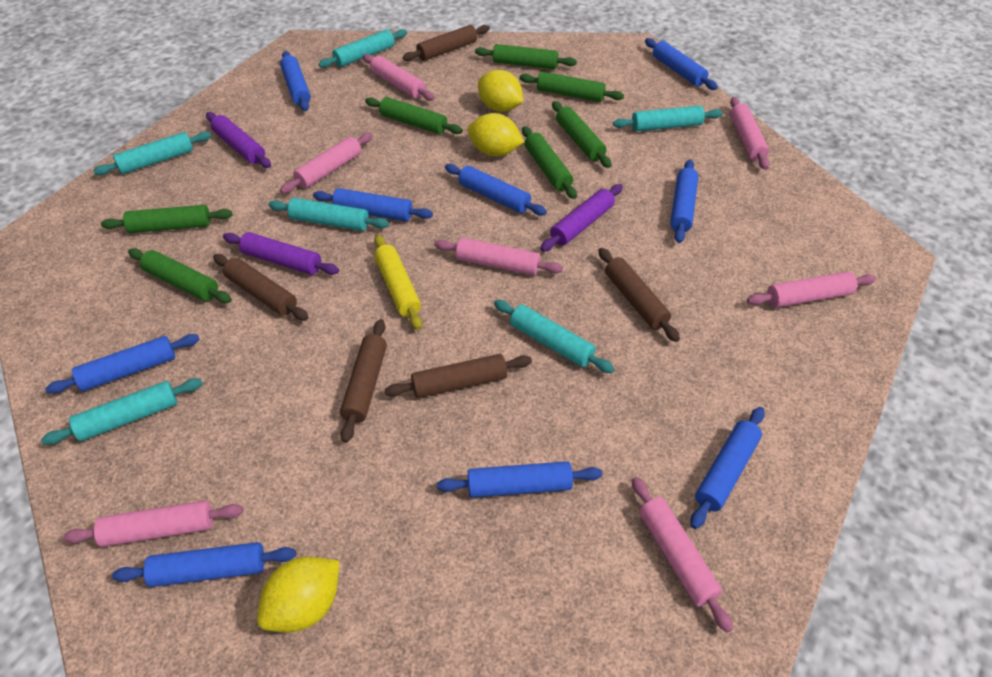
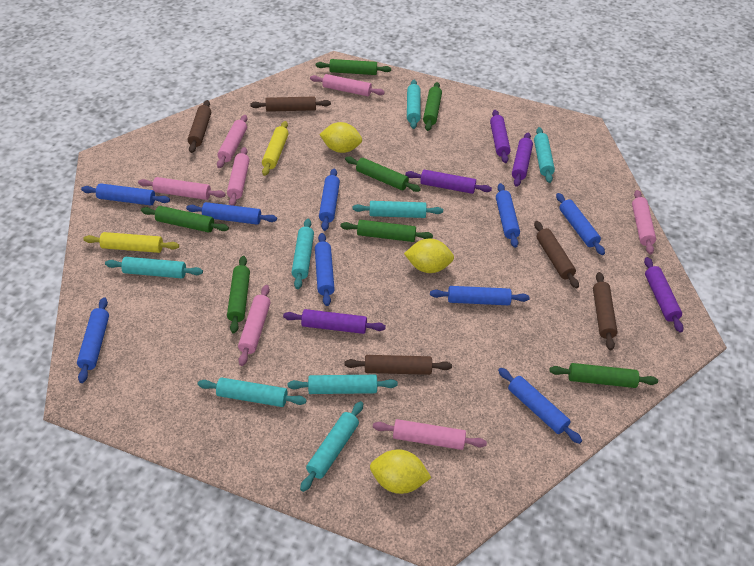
purple rolling pin: 3 -> 5
turquoise rolling pin: 6 -> 8
yellow rolling pin: 1 -> 2

